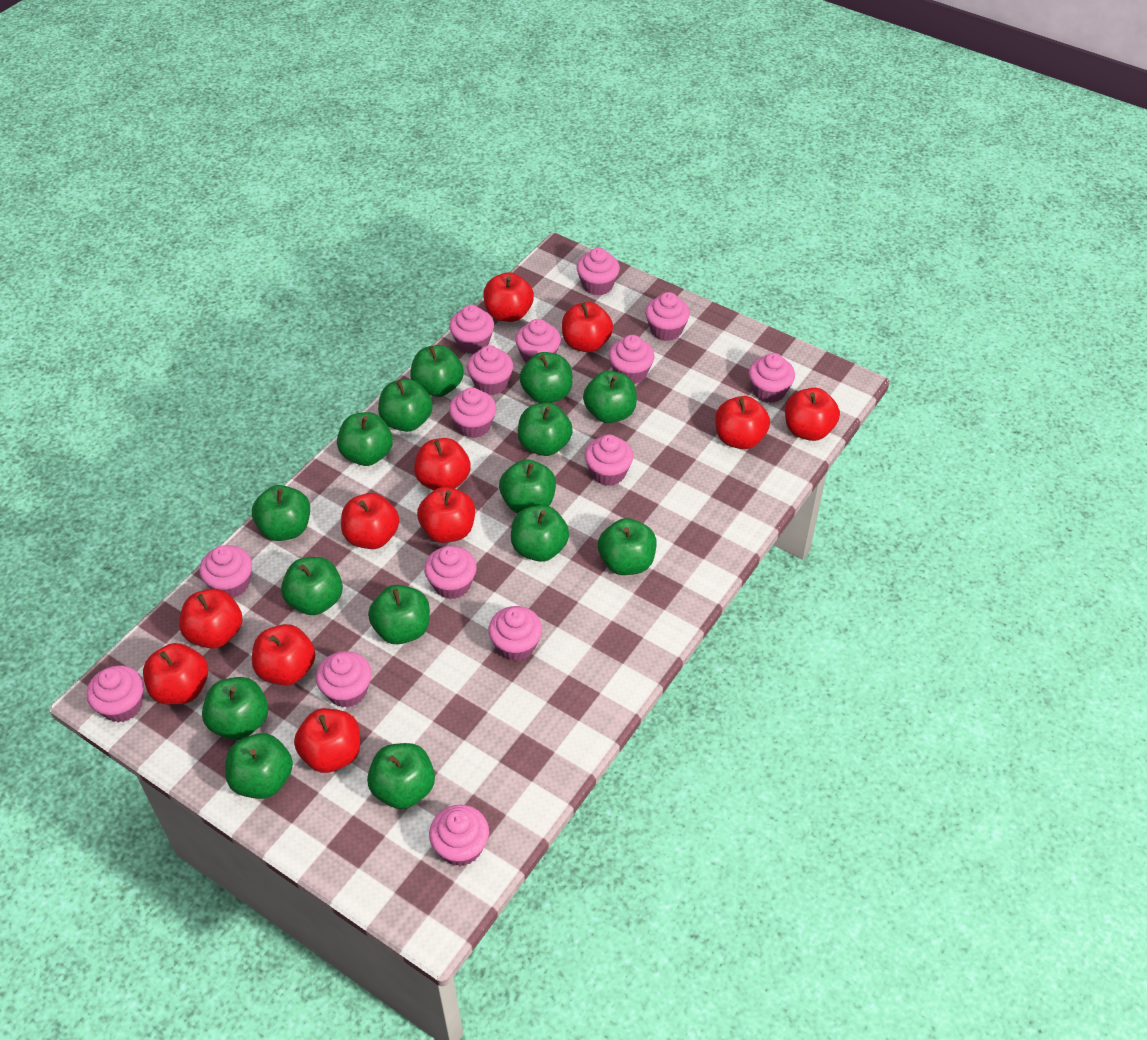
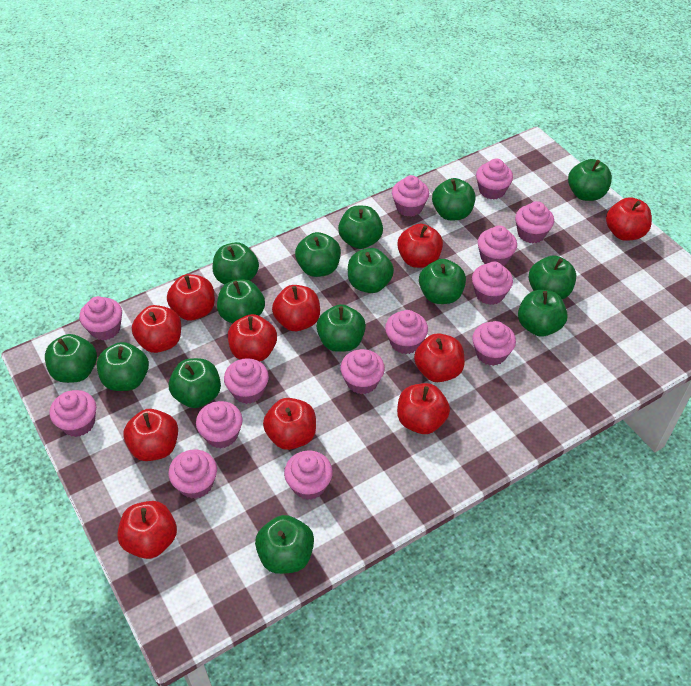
pink cupcake: 15 -> 14

